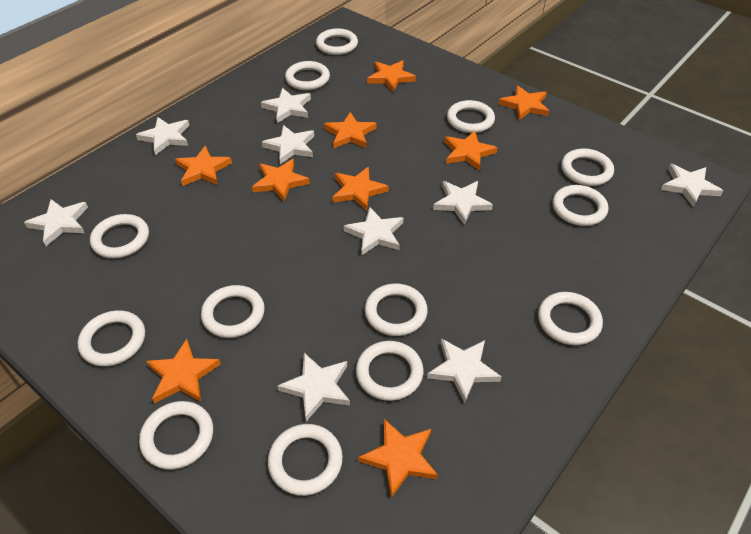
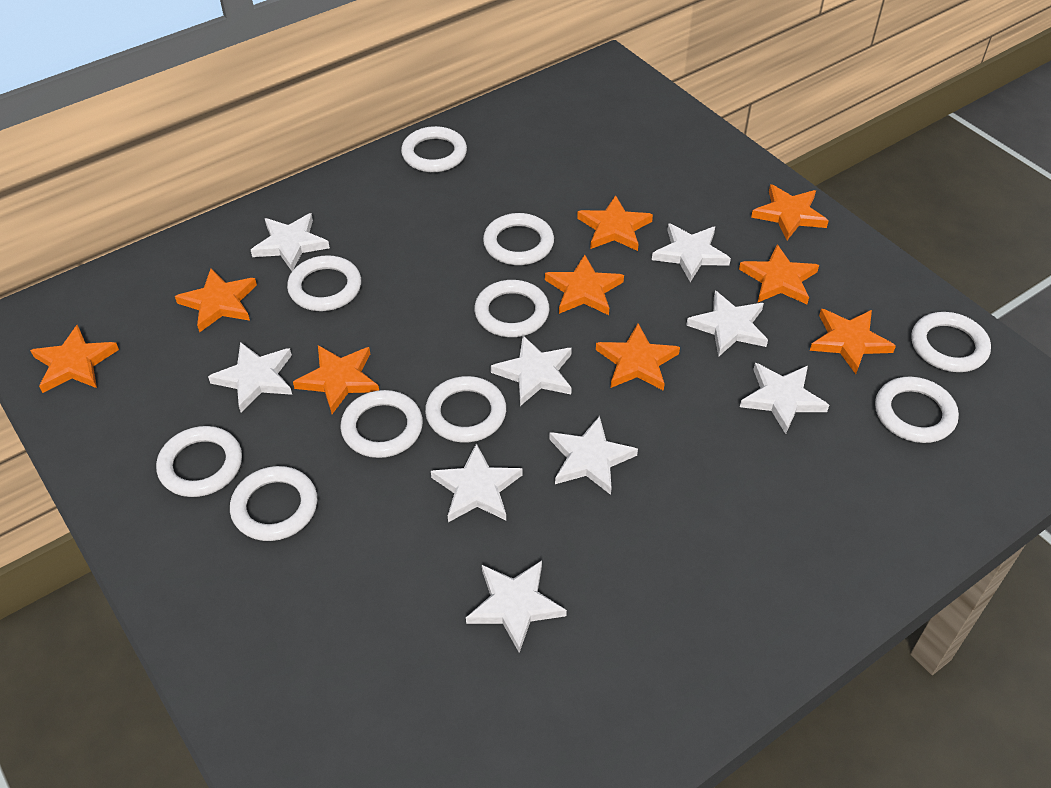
white ring: 13 -> 10

